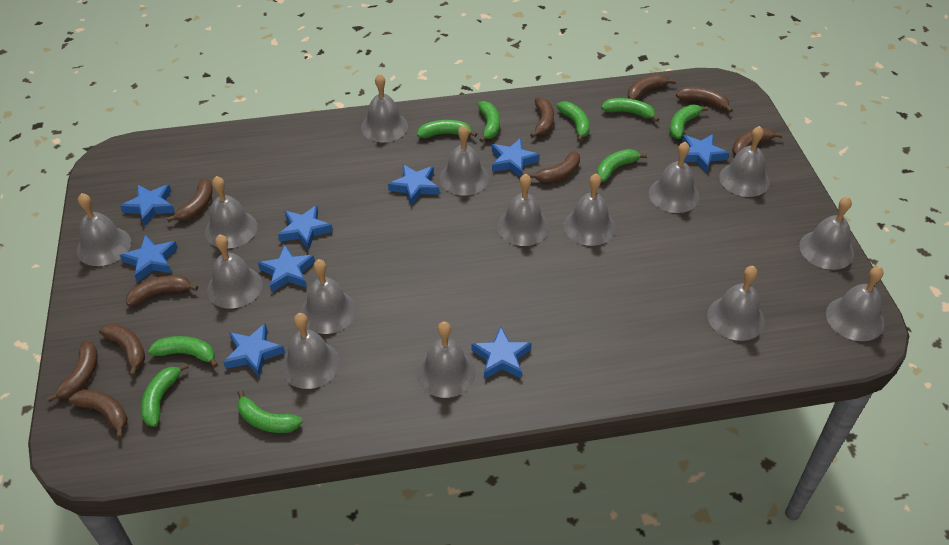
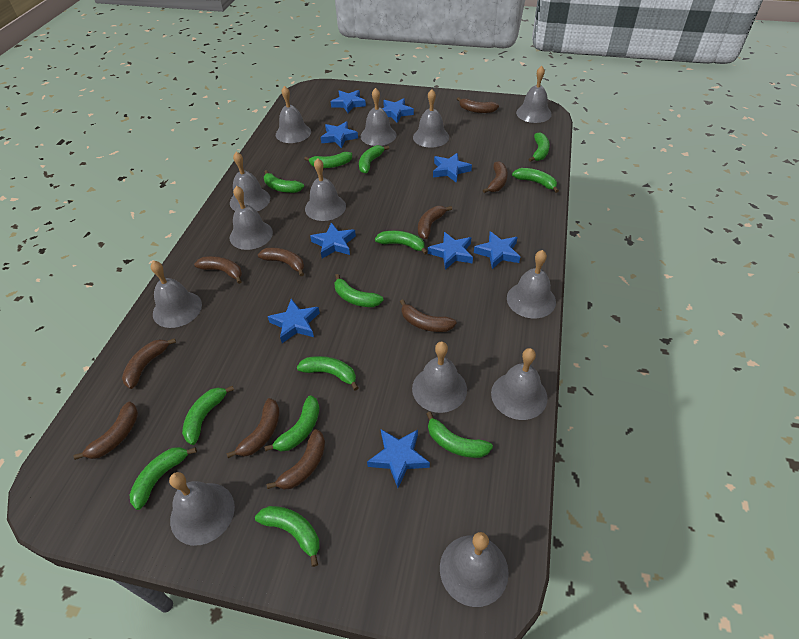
green banana: 9 -> 13
grey bell: 15 -> 13

